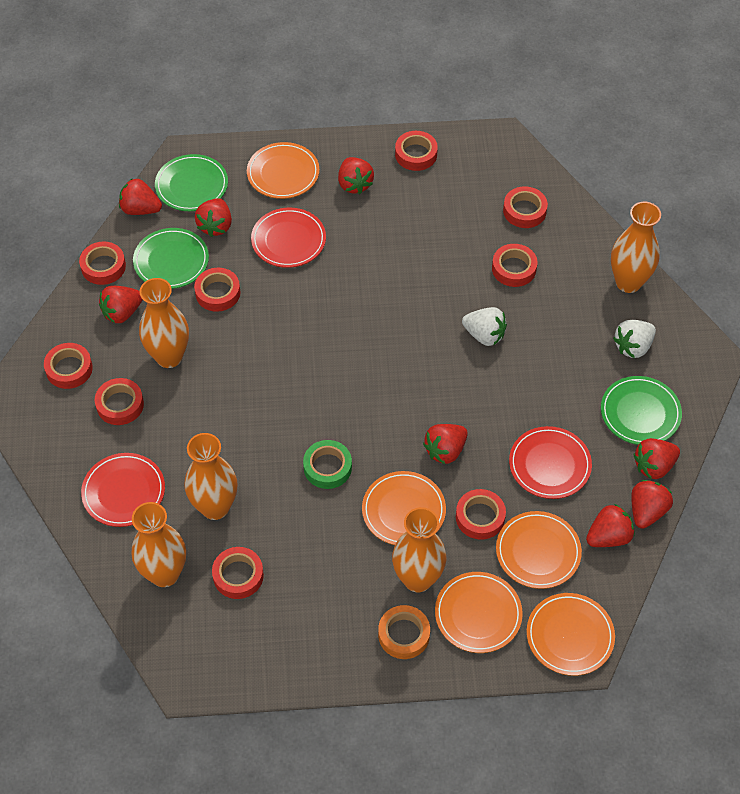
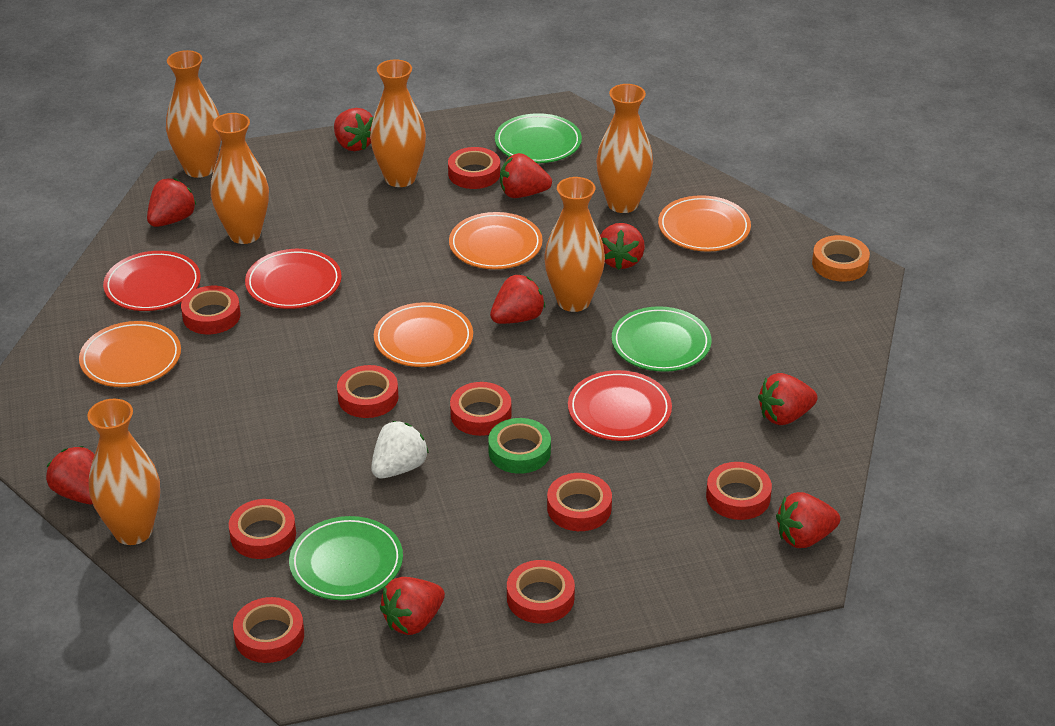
orange plate: 5 -> 4
orange vase: 5 -> 6
red strawberry: 8 -> 9
white strawberry: 2 -> 1

